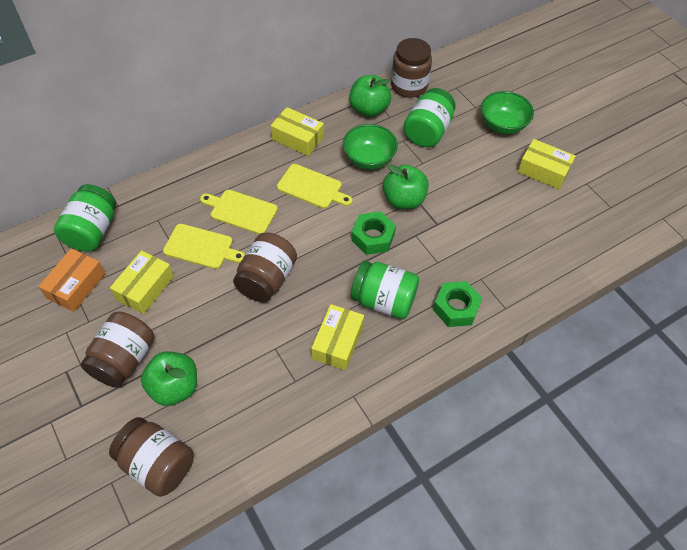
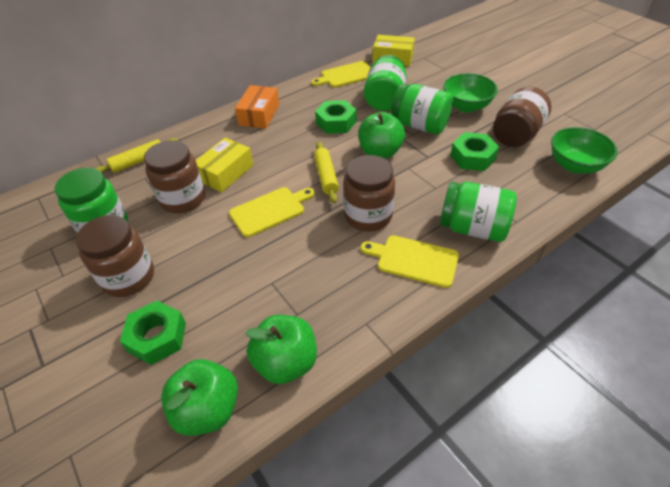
green jar: 3 -> 4
green nut: 2 -> 3
yellow box: 4 -> 2
yellow rolling pin: 0 -> 2

